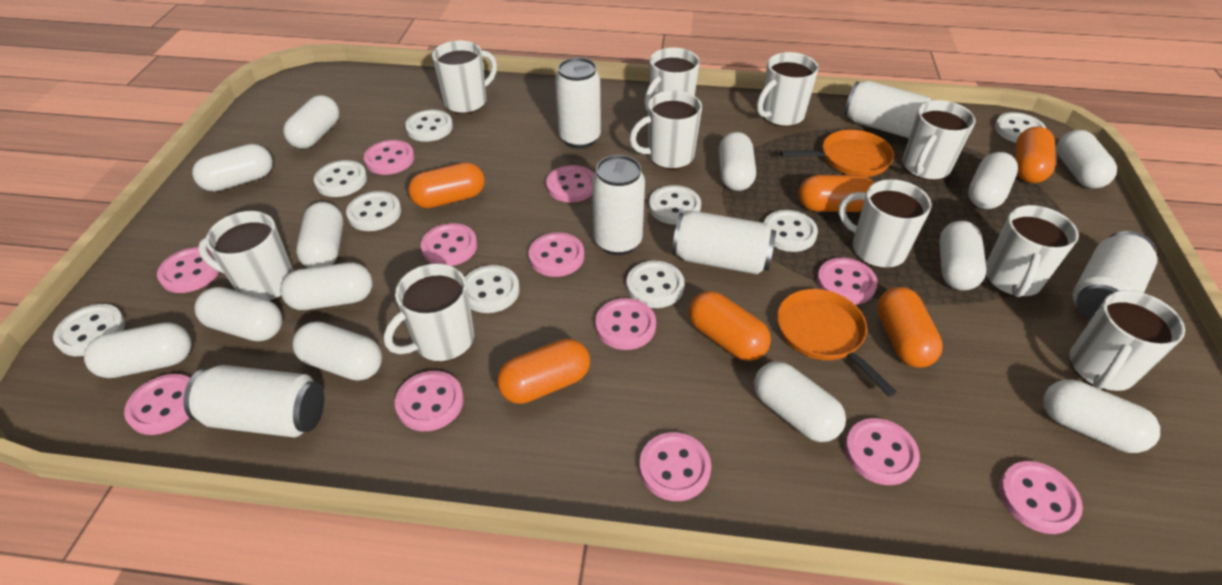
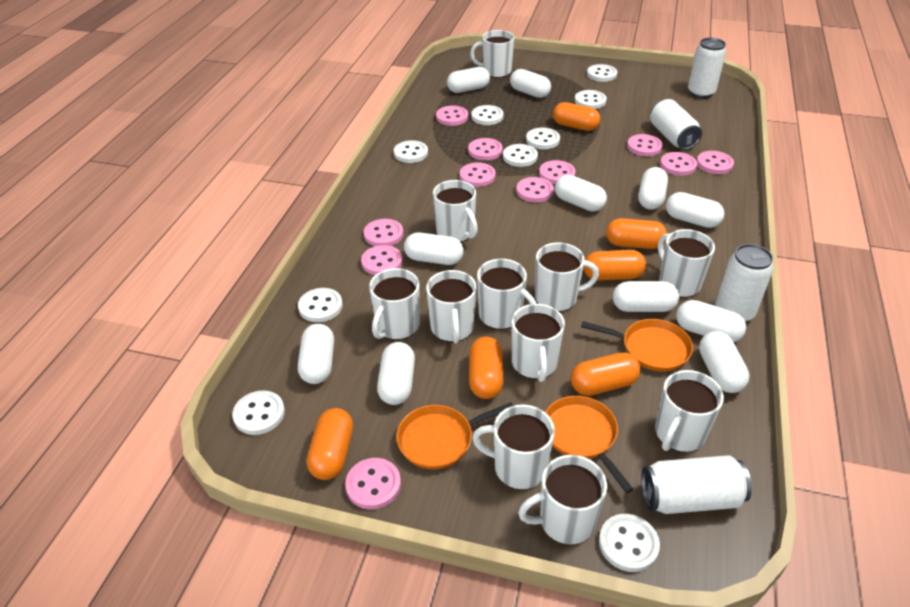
orange pan: 2 -> 3
pink button: 12 -> 11
white can: 6 -> 4
white capsule: 13 -> 11
white mug: 10 -> 11

